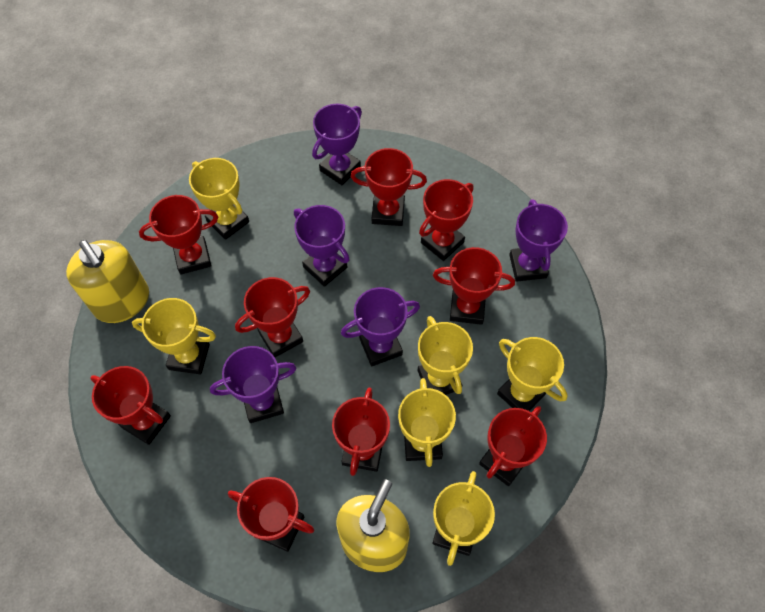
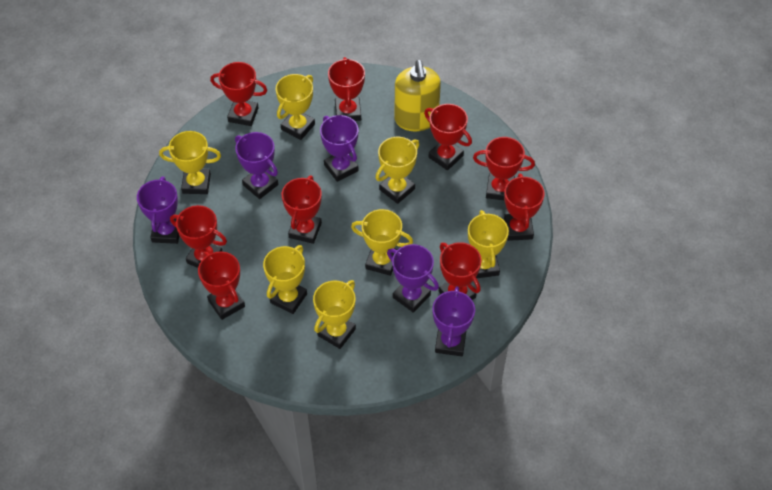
yellow soap dispenser: 2 -> 1
yellow trophy: 6 -> 7

